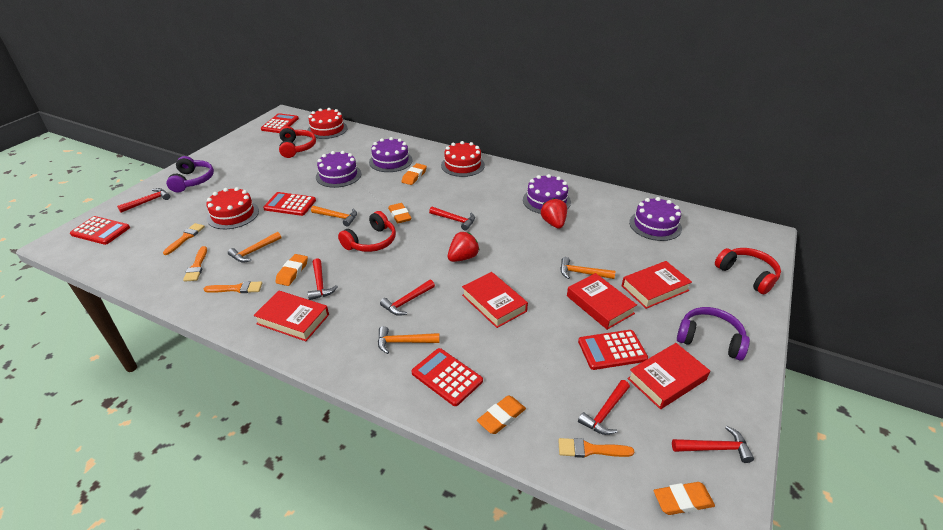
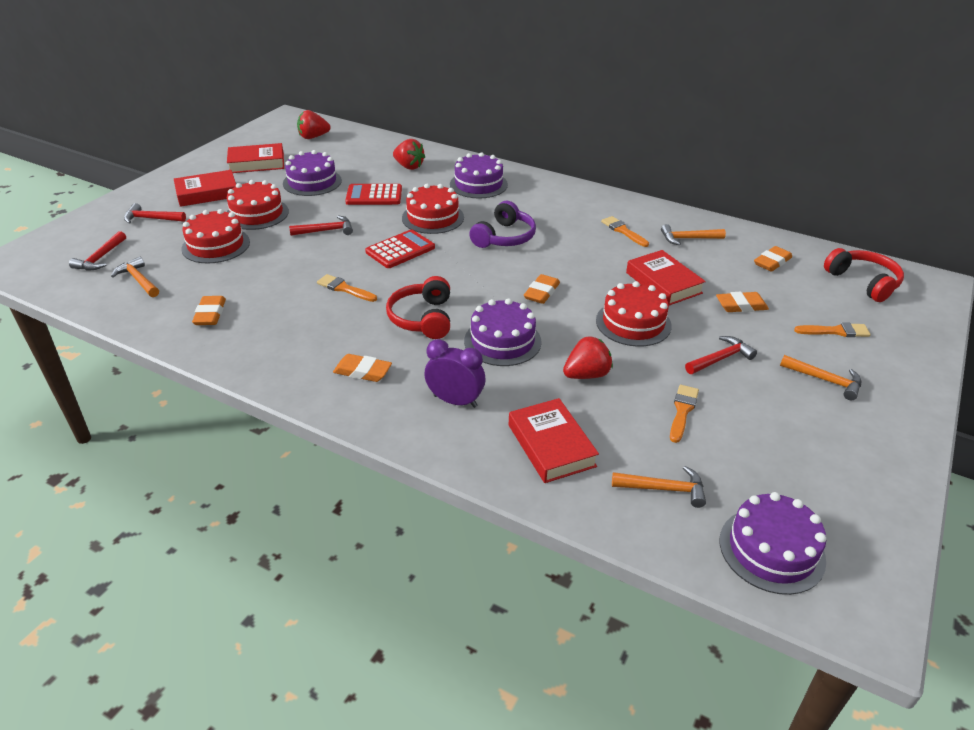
purple clock: 0 -> 1
purple headphones: 2 -> 1
red book: 5 -> 4
red cake: 3 -> 4
red calculator: 5 -> 2
red hammer: 6 -> 4
red headphones: 3 -> 2
red strawberry: 2 -> 3

